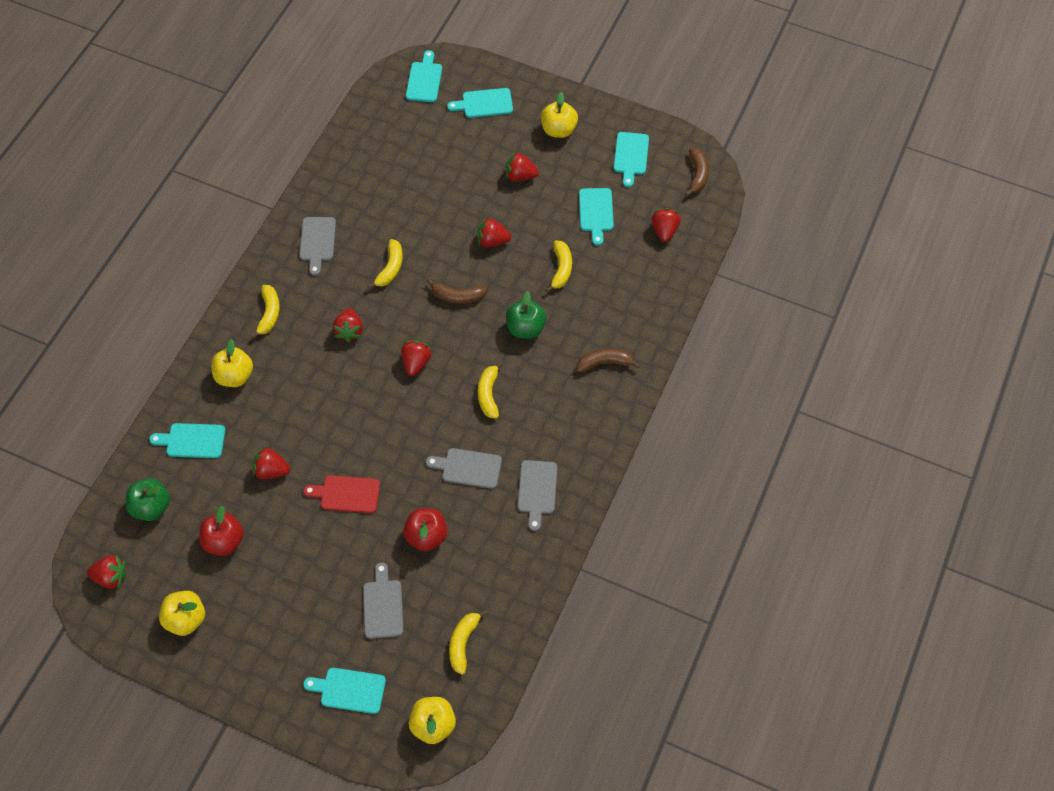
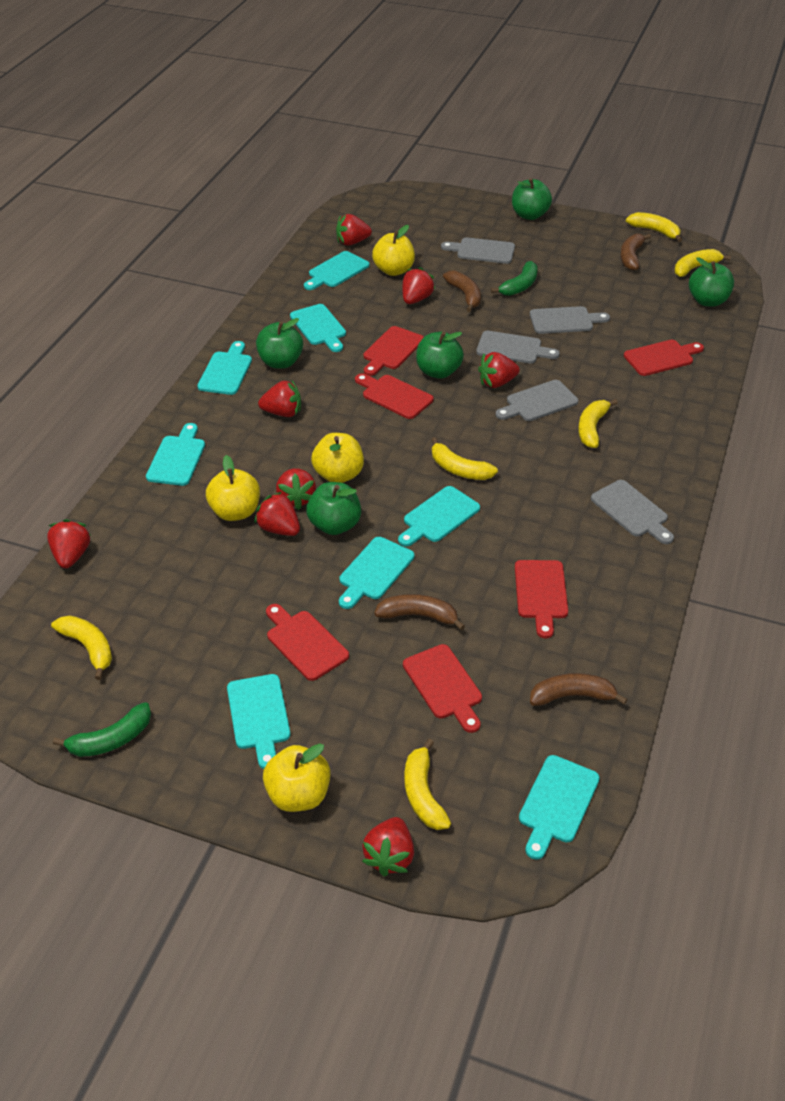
brown banana: 3 -> 4
green apple: 2 -> 5
green banana: 0 -> 2
grey cutting board: 4 -> 5
red apple: 2 -> 0
red cutting board: 1 -> 6
red strawberry: 7 -> 8
turquoise cutting board: 6 -> 8
yellow banana: 5 -> 6

